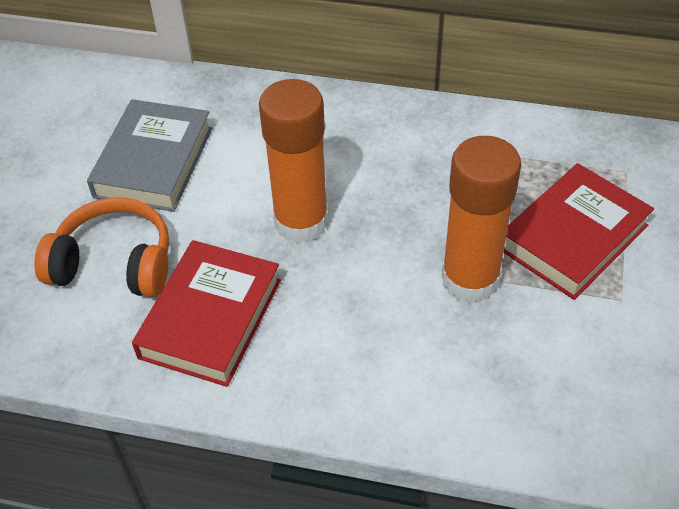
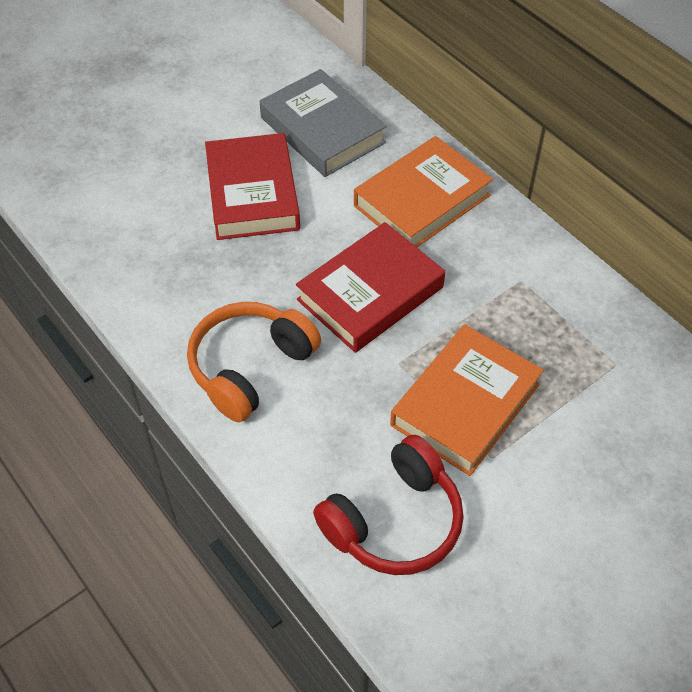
orange book: 0 -> 2
orange glue stick: 2 -> 0
red headphones: 0 -> 1

